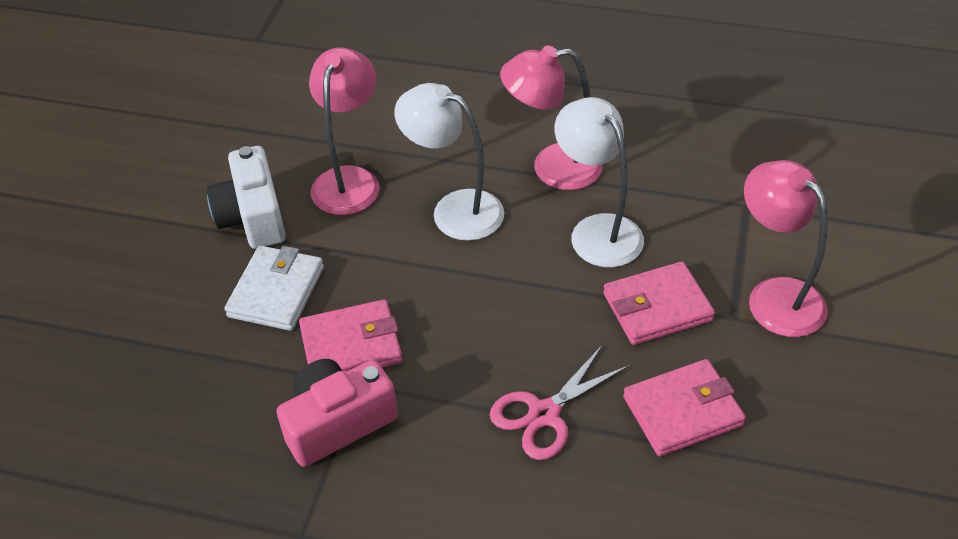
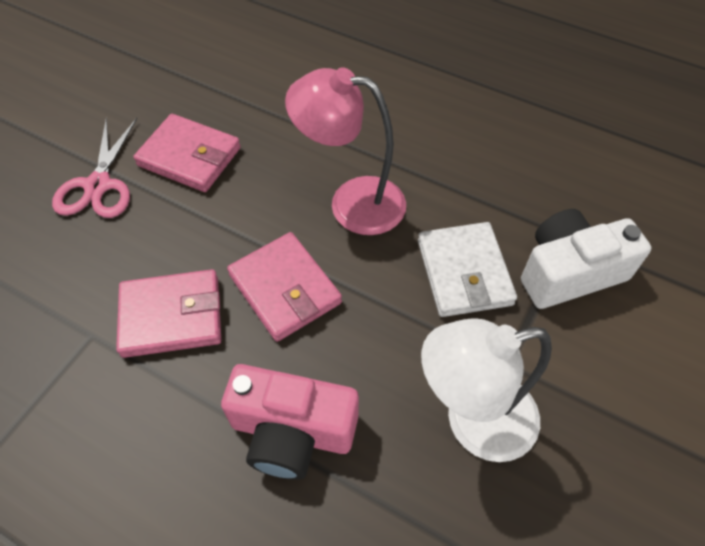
pink lamp: 3 -> 1
white lamp: 2 -> 1

